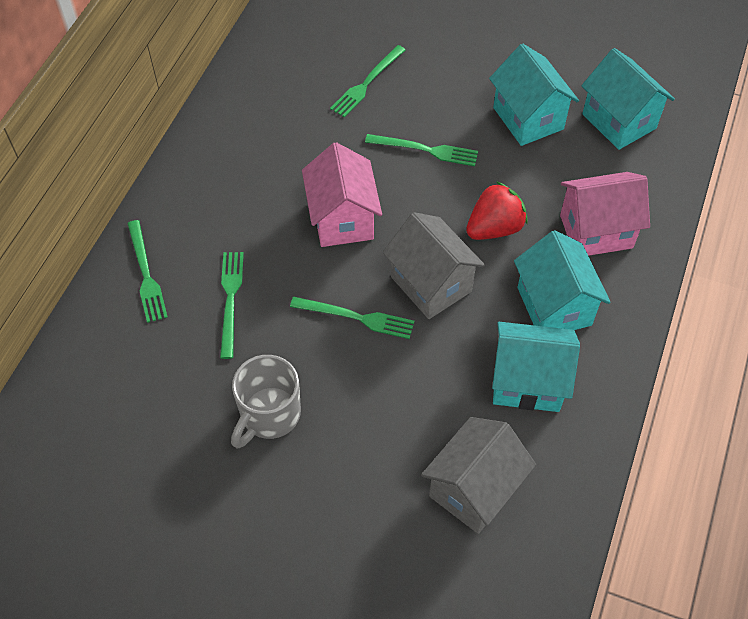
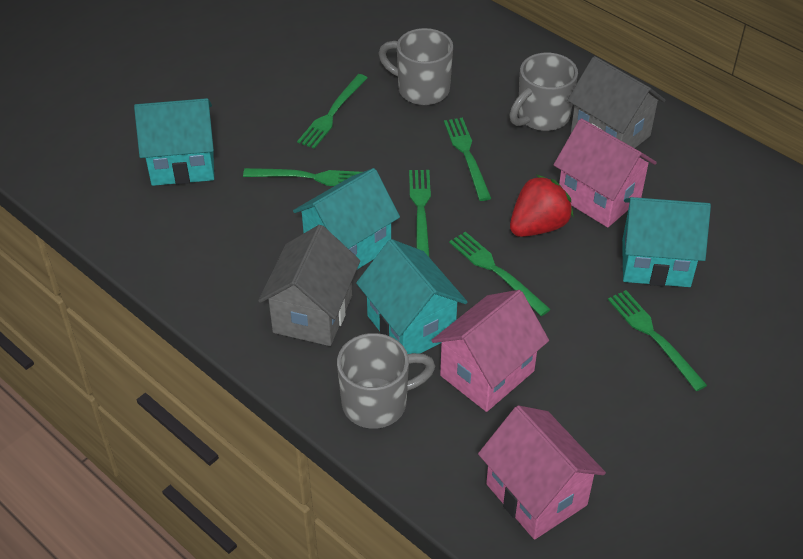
green fork: 5 -> 6
grey mug: 1 -> 3
pink house: 2 -> 3

